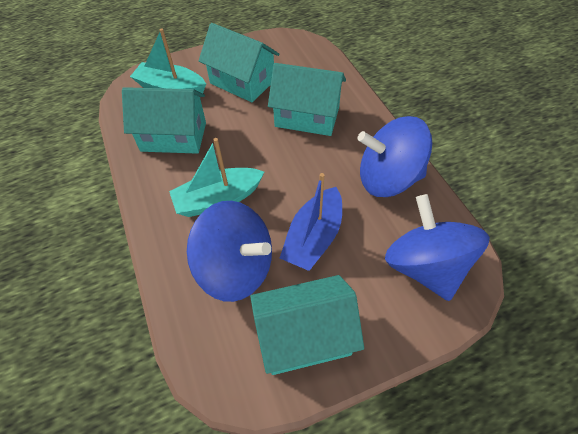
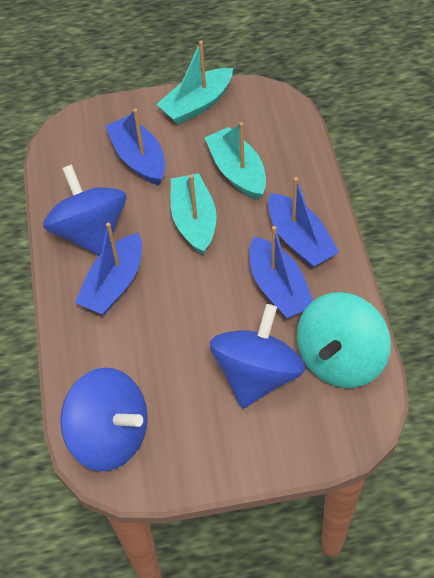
blue boat: 1 -> 4
turquoise boat: 2 -> 3
turquoise house: 4 -> 0
turquoise spinning top: 0 -> 1

